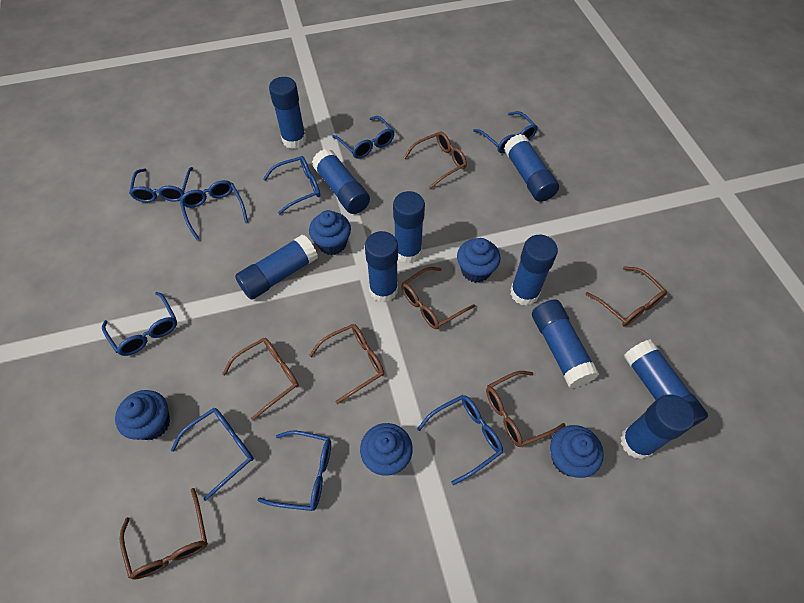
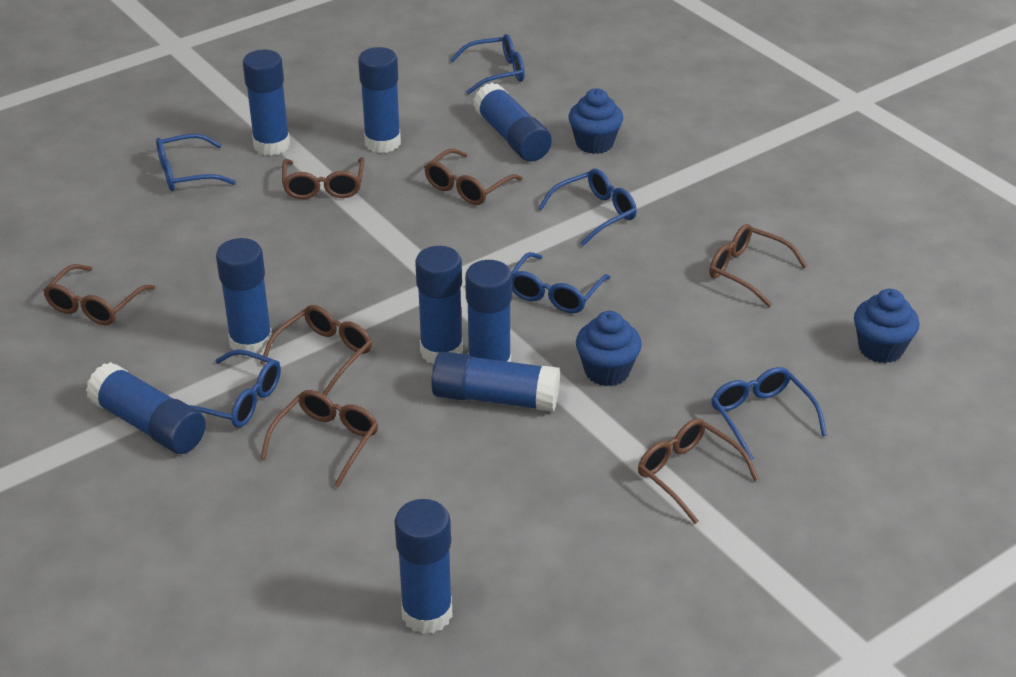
blue cupcake: 5 -> 3
blue glasses: 9 -> 6
blue glue stick: 10 -> 9

